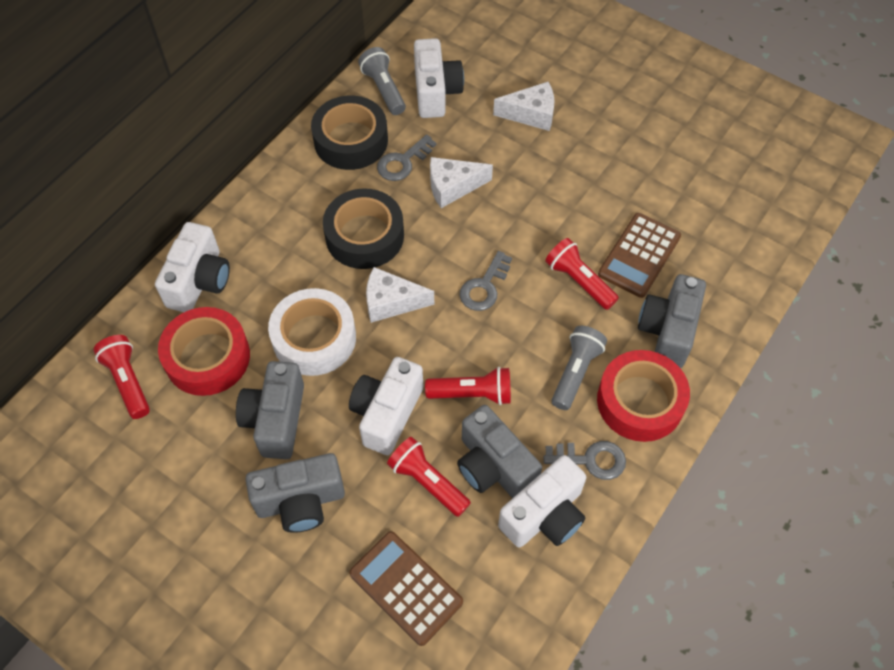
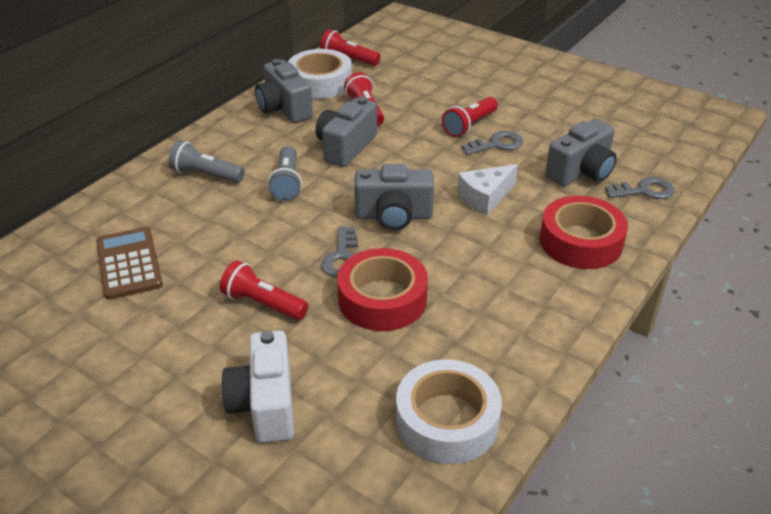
black tape: 2 -> 0
brown calculator: 2 -> 1
white camera: 4 -> 1
white cheese: 3 -> 1
white tape: 1 -> 2

